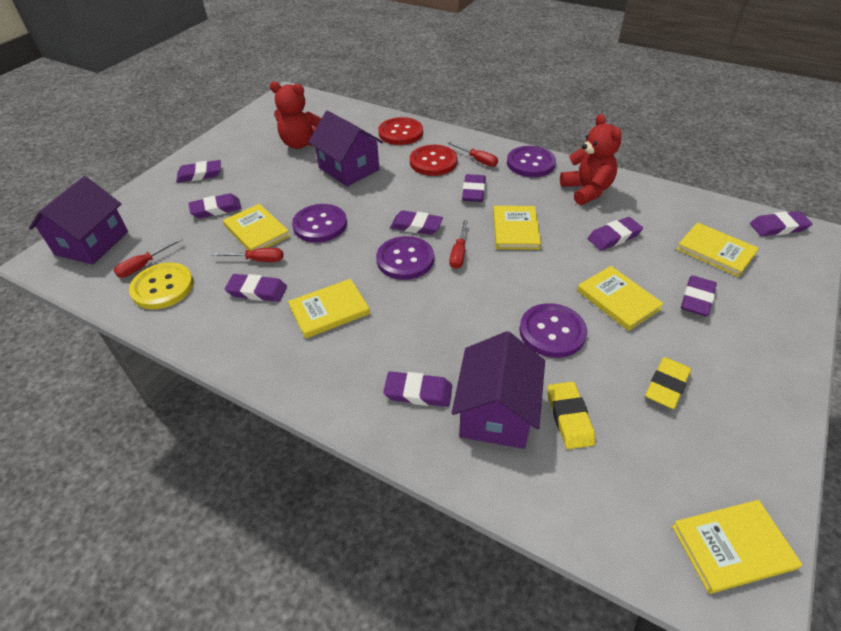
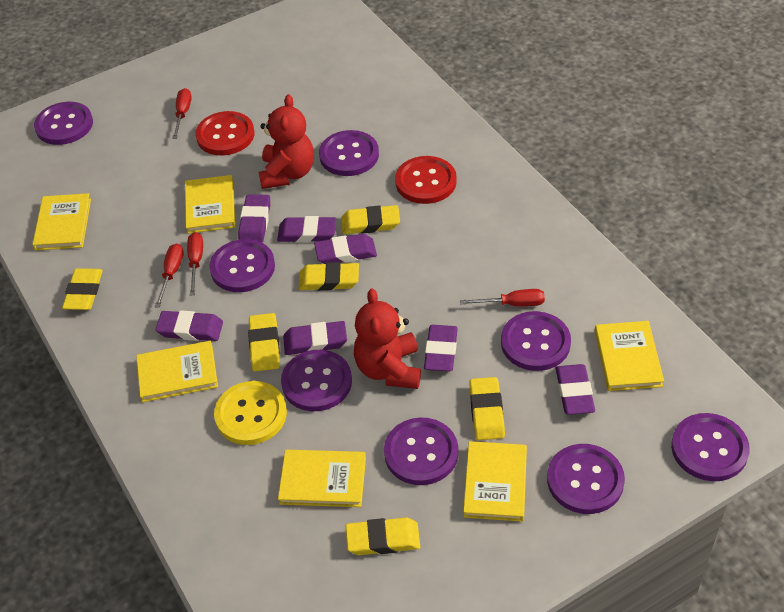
purple button: 4 -> 8
purple eraser: 9 -> 7
purple house: 3 -> 0
yellow eraser: 2 -> 6

